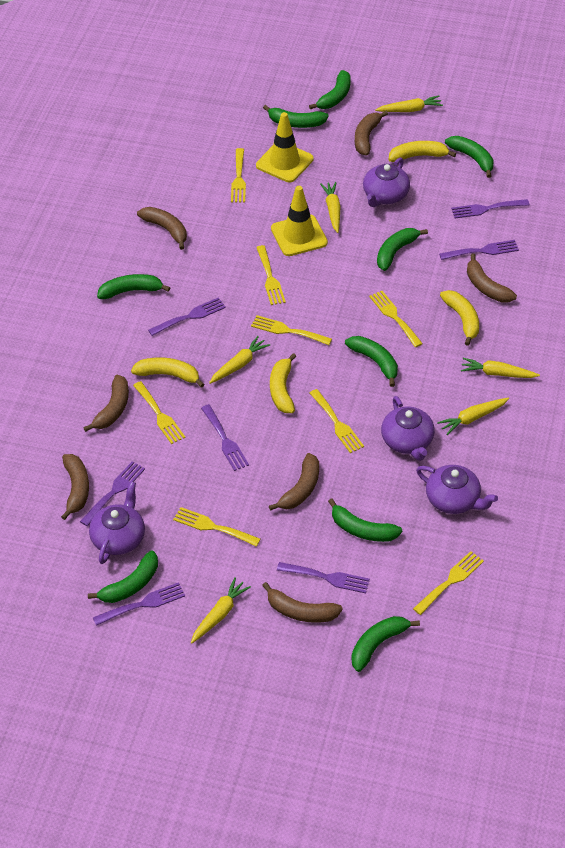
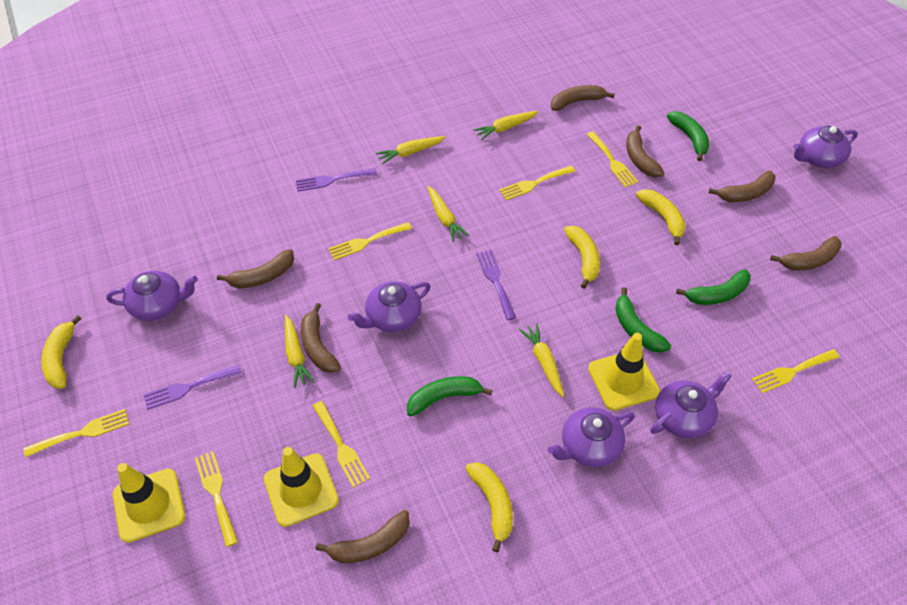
green banana: 9 -> 4
purple fork: 7 -> 3
purple teapot: 4 -> 5
yellow carrot: 6 -> 5
yellow fork: 8 -> 7
yellow traffic cone: 2 -> 3

